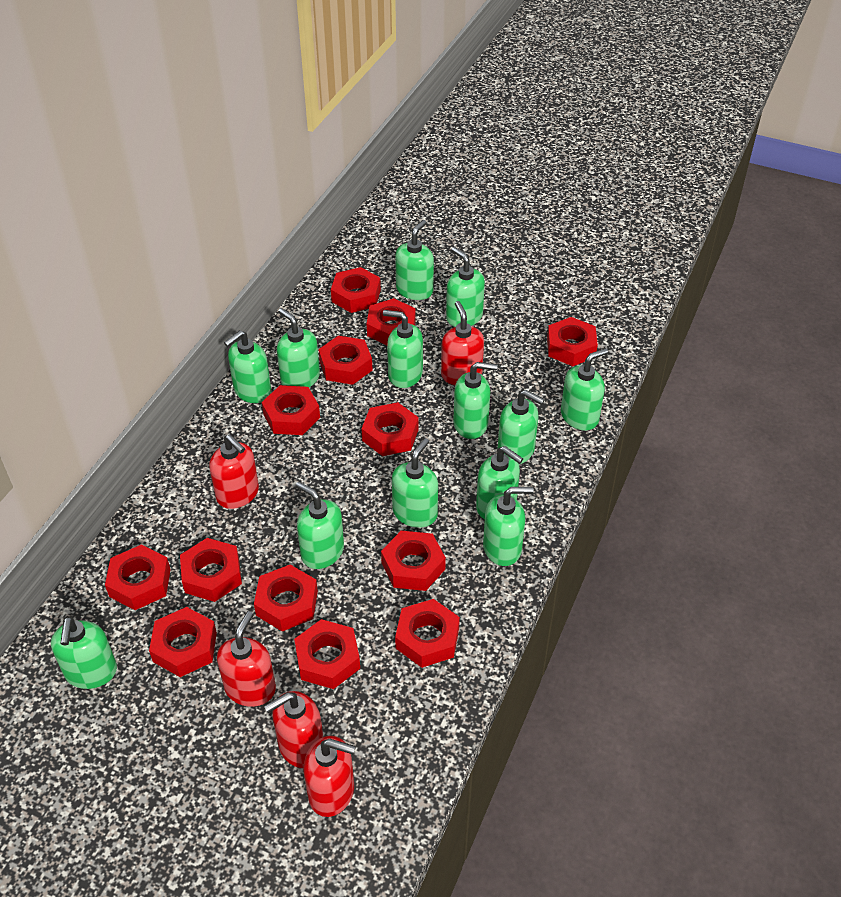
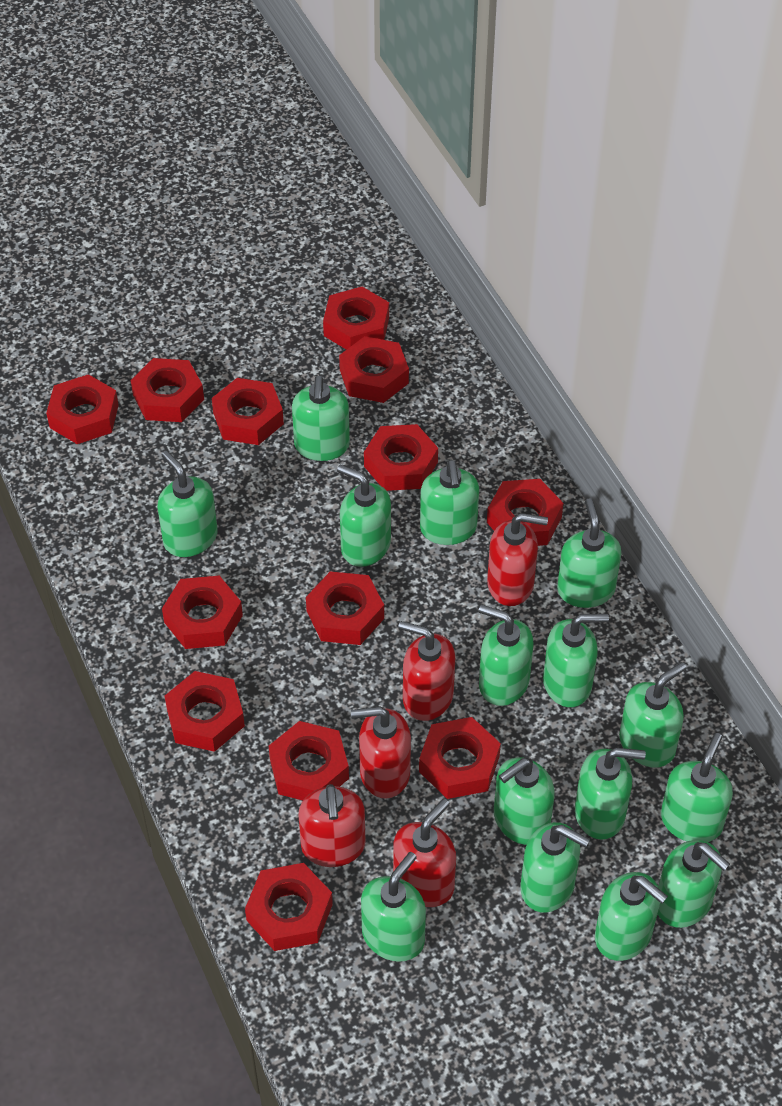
green soap dispenser: 13 -> 15

